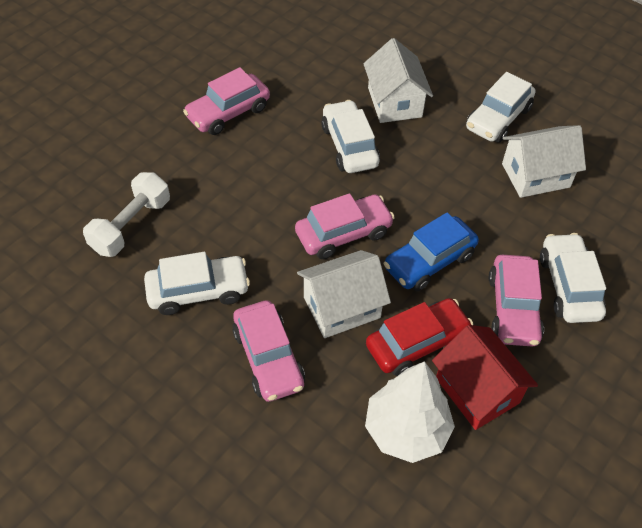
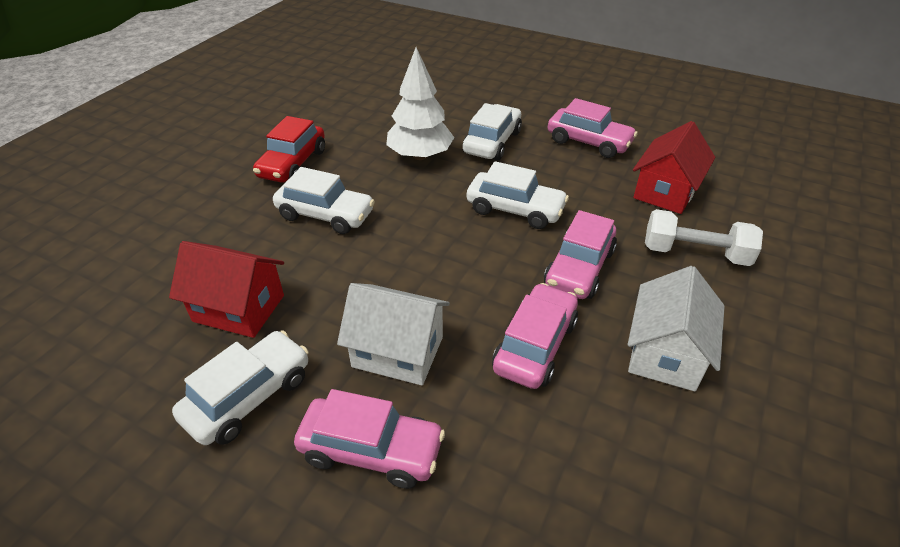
blue car: 1 -> 0
red house: 1 -> 2
white house: 3 -> 2

